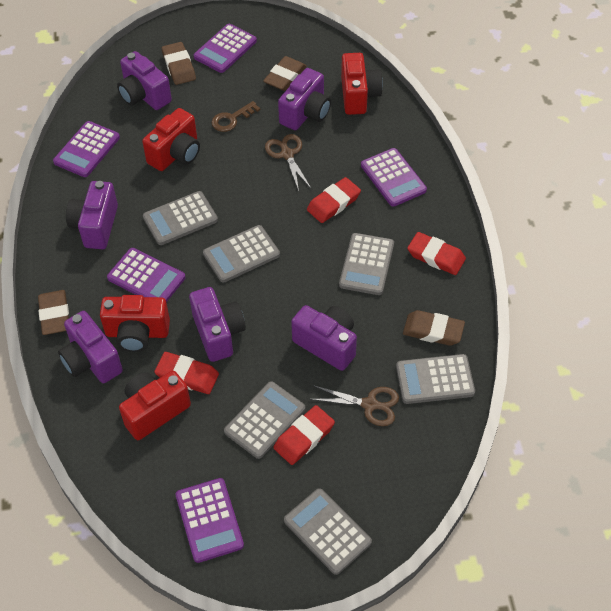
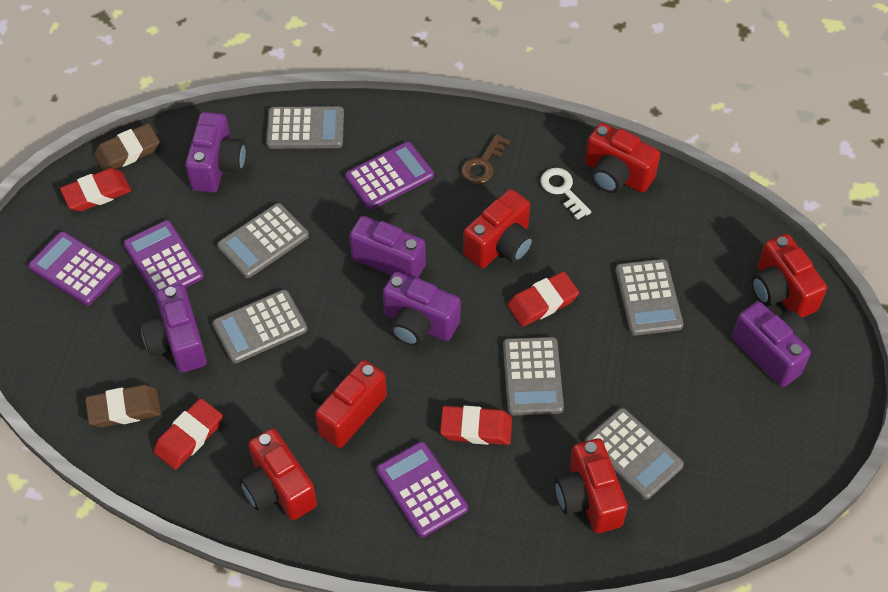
brown eraser: 4 -> 2
brown scissors: 2 -> 0
purple calculator: 5 -> 4
purple camera: 6 -> 5
red camera: 4 -> 6
white key: 0 -> 1

